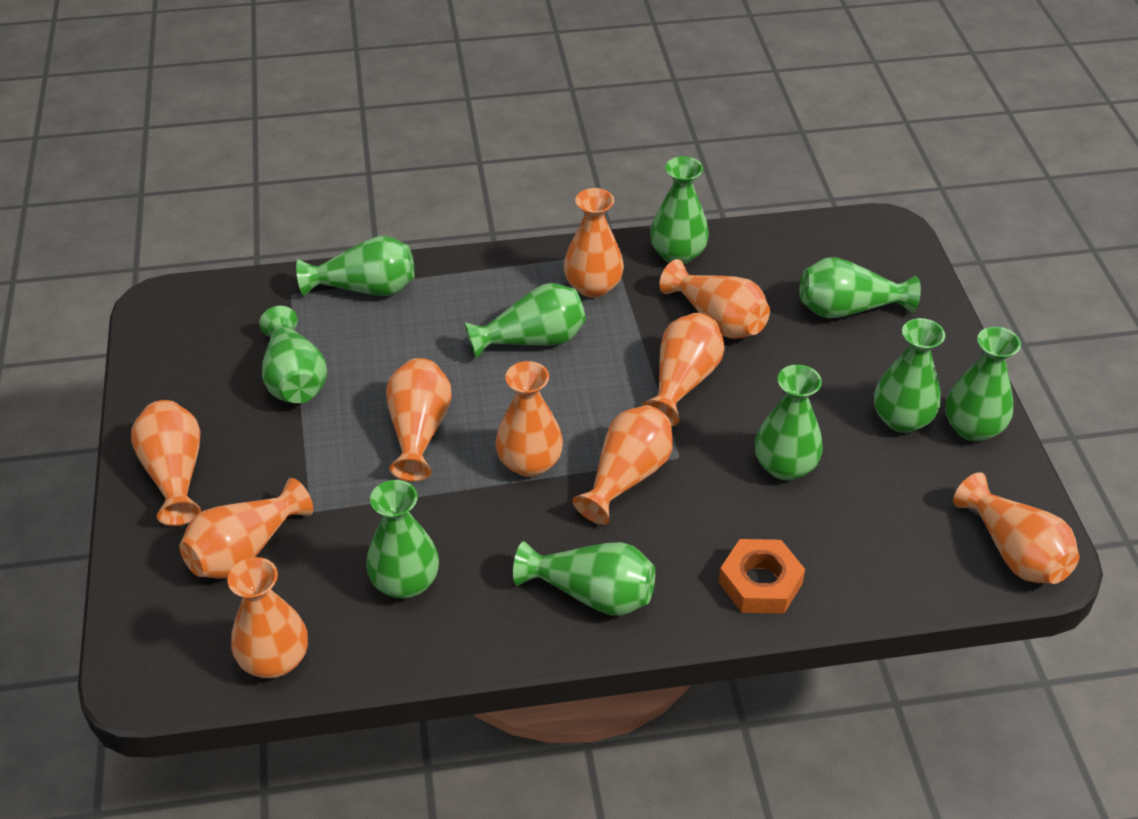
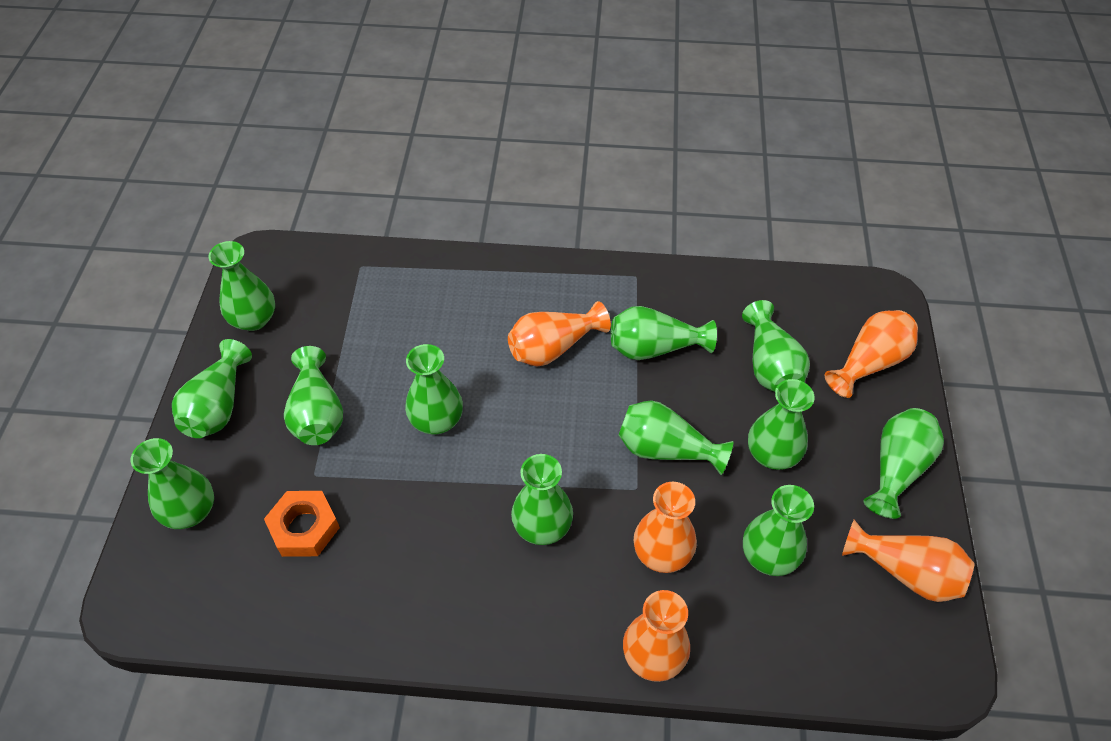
green vase: 10 -> 12
orange vase: 10 -> 5

